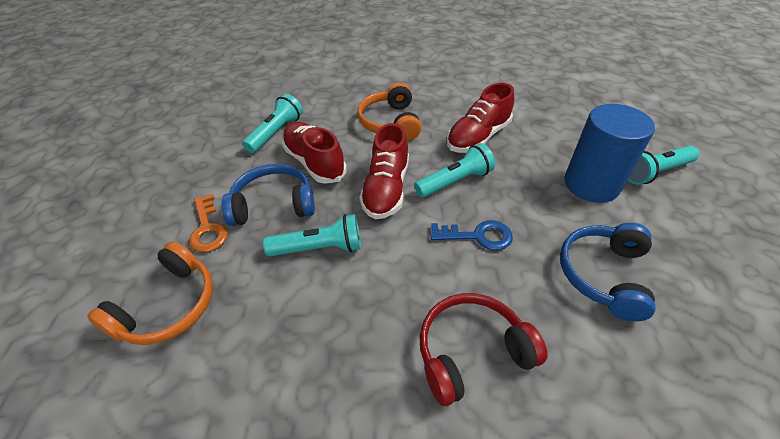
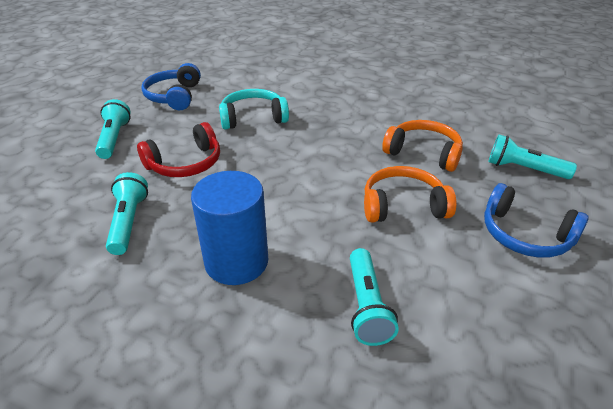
blue key: 1 -> 0
orange key: 1 -> 0
red shoe: 3 -> 0
turquoise headphones: 0 -> 1

